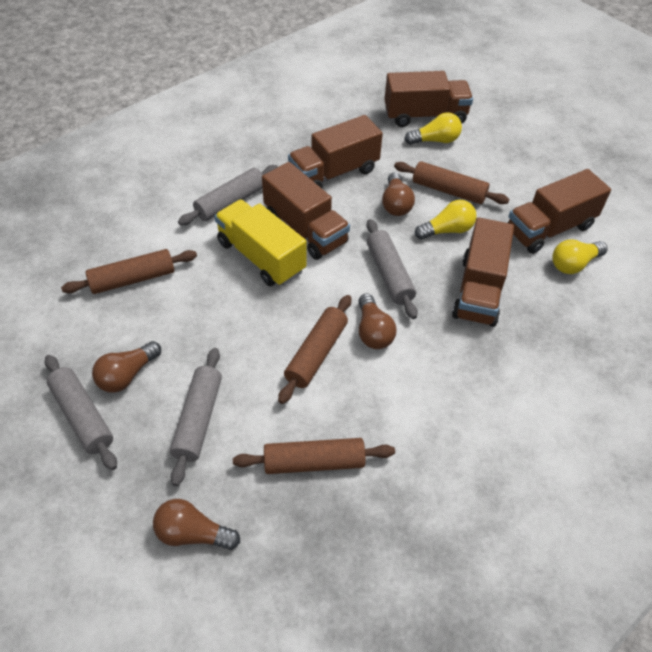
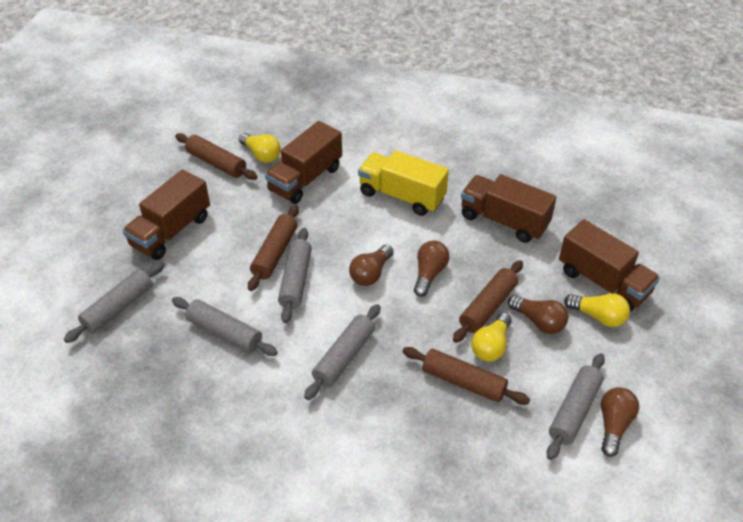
brown truck: 5 -> 4
grey rolling pin: 4 -> 5

